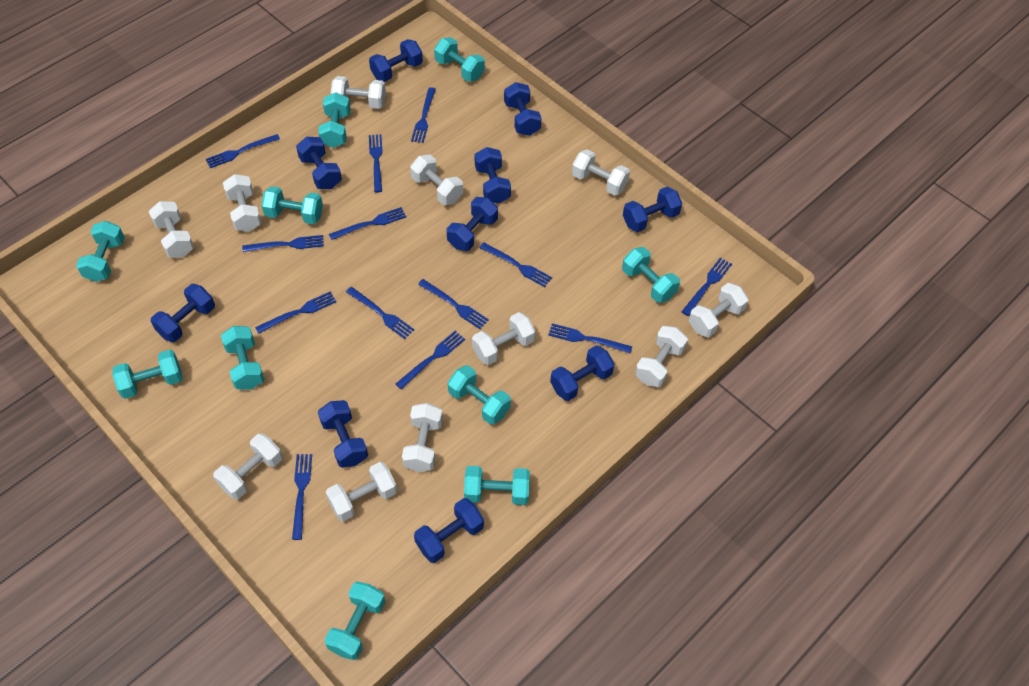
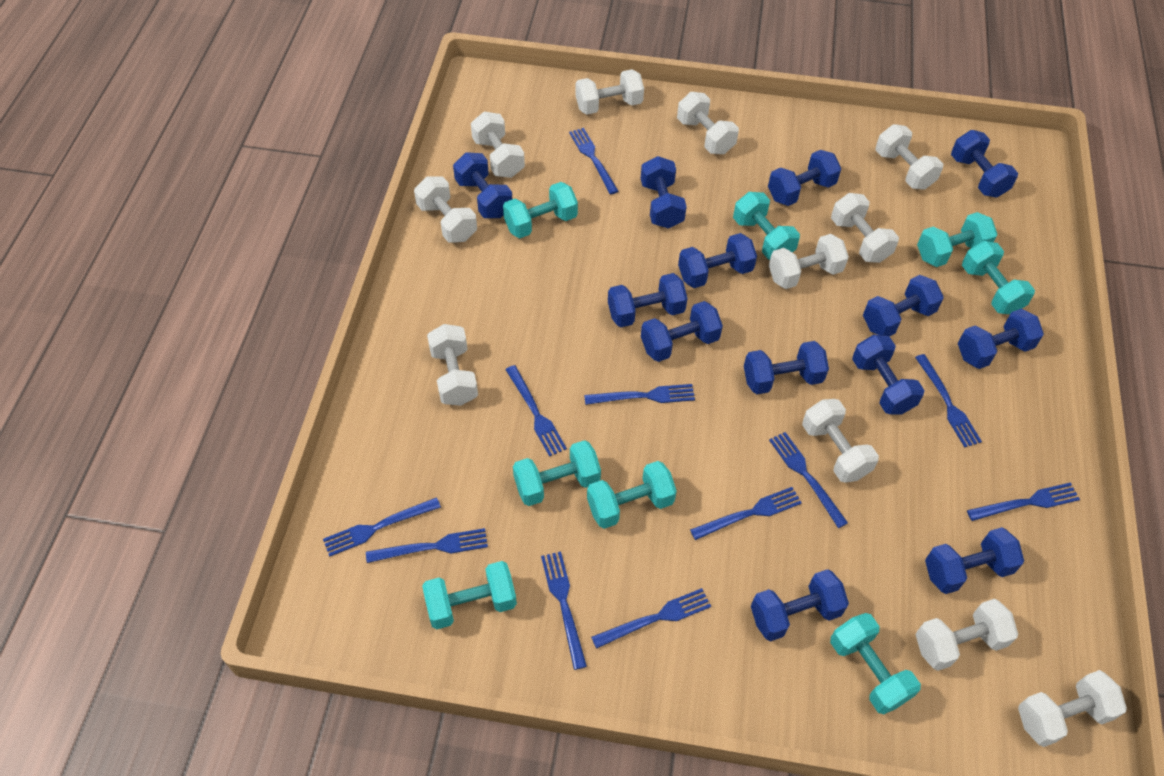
blue dumbbell: 10 -> 13
blue fork: 13 -> 11
turquoise dumbbell: 10 -> 8

